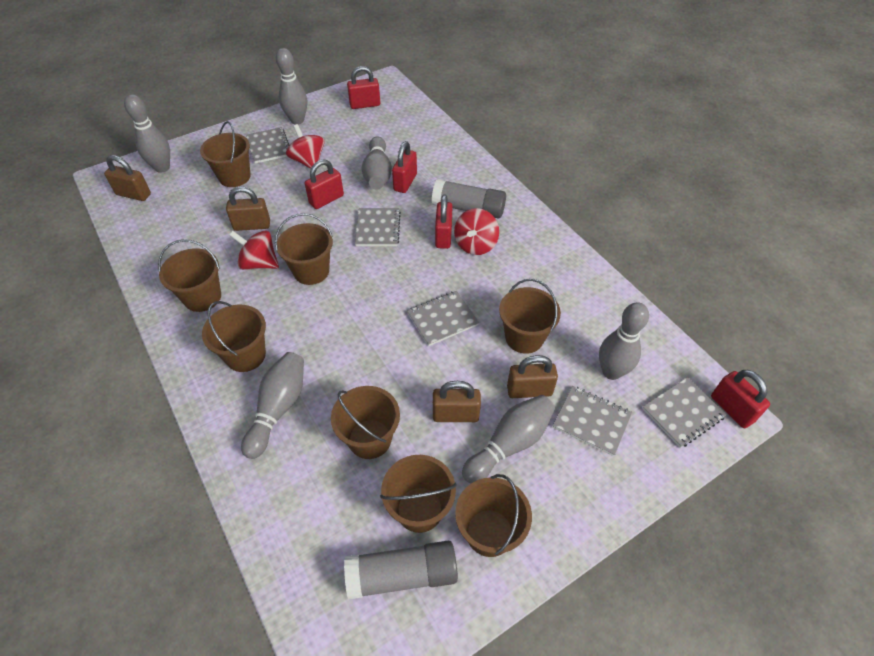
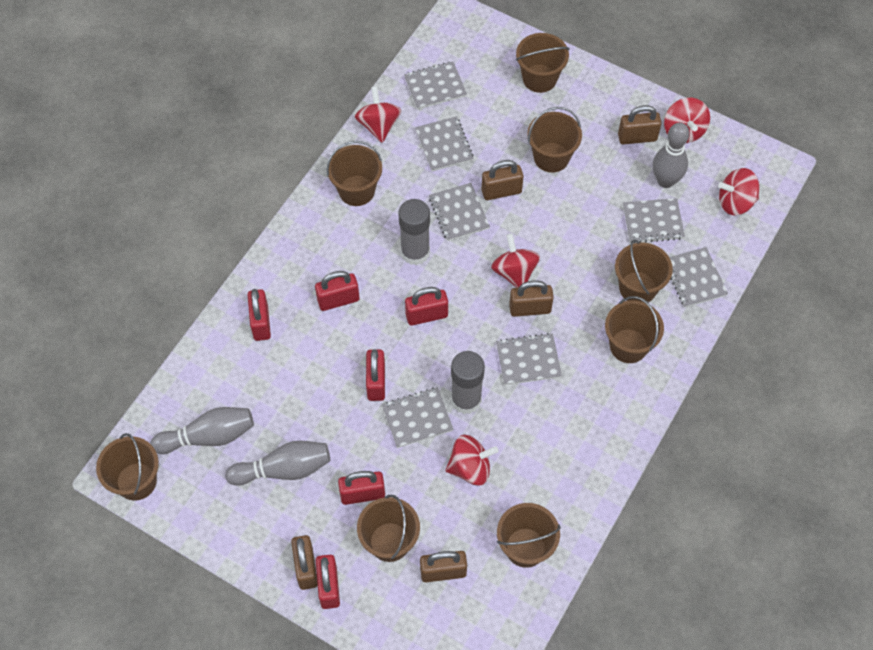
brown padlock: 4 -> 5
grey bowling pin: 6 -> 3
grey notebook: 5 -> 7
red padlock: 5 -> 6
red spinning top: 3 -> 5

